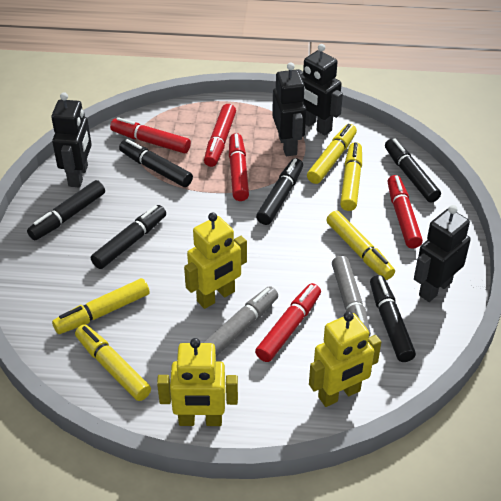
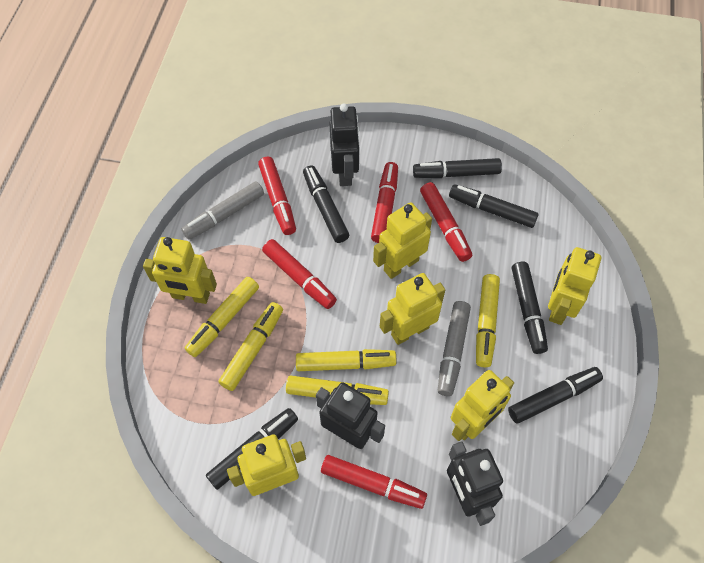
black robot: 4 -> 3
yellow robot: 3 -> 6

